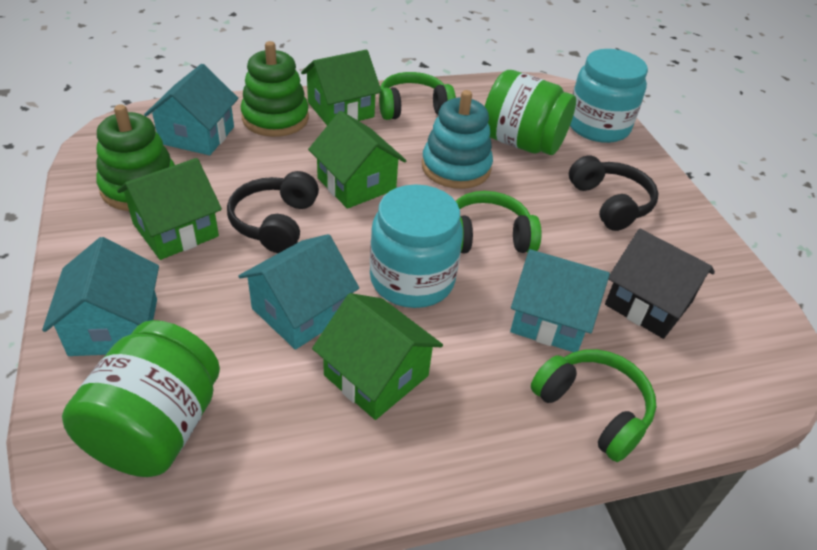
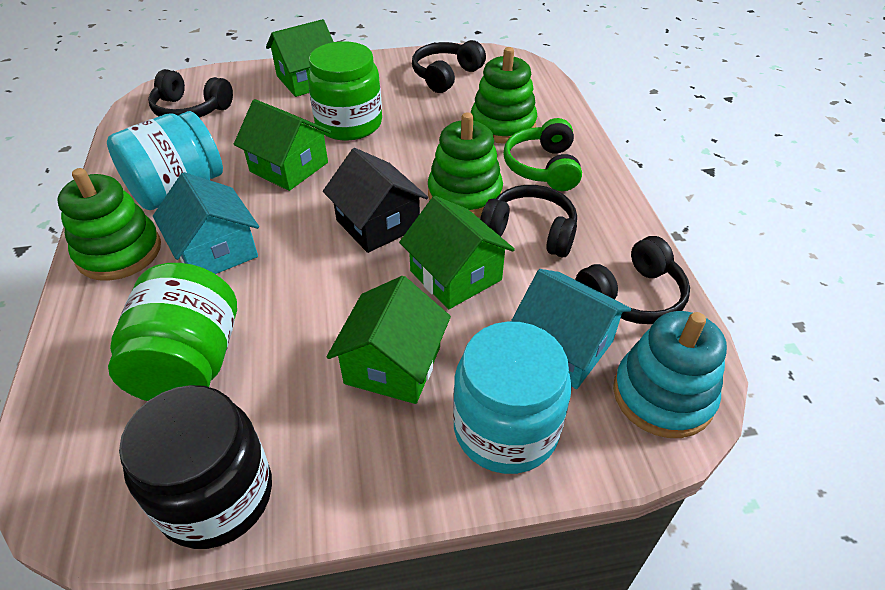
black headphones: 2 -> 4
black jar: 0 -> 1
green headphones: 3 -> 1
green stacking toy: 2 -> 3
turquoise house: 4 -> 2

